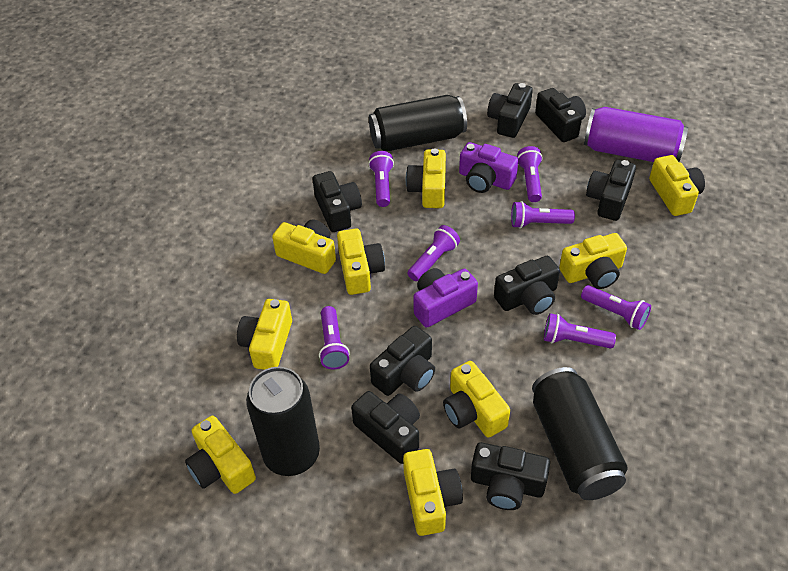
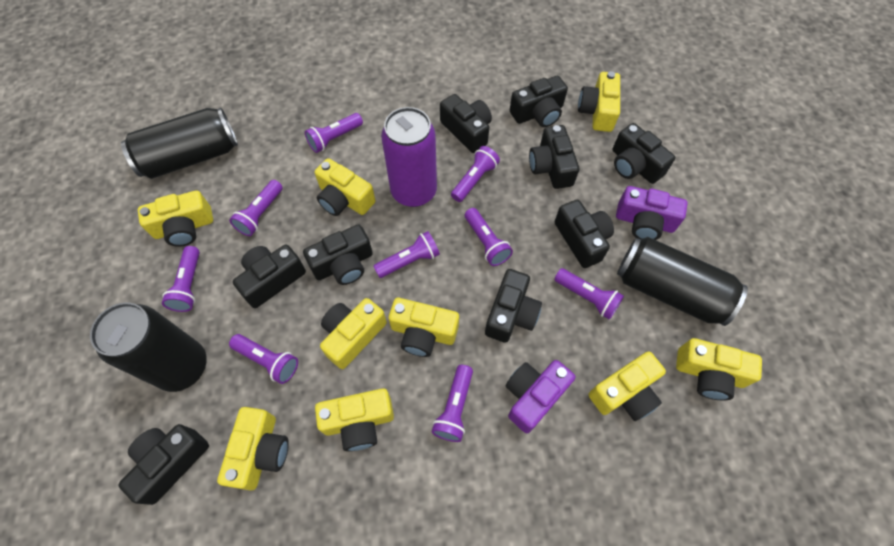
black camera: 8 -> 9
purple flashlight: 7 -> 9

